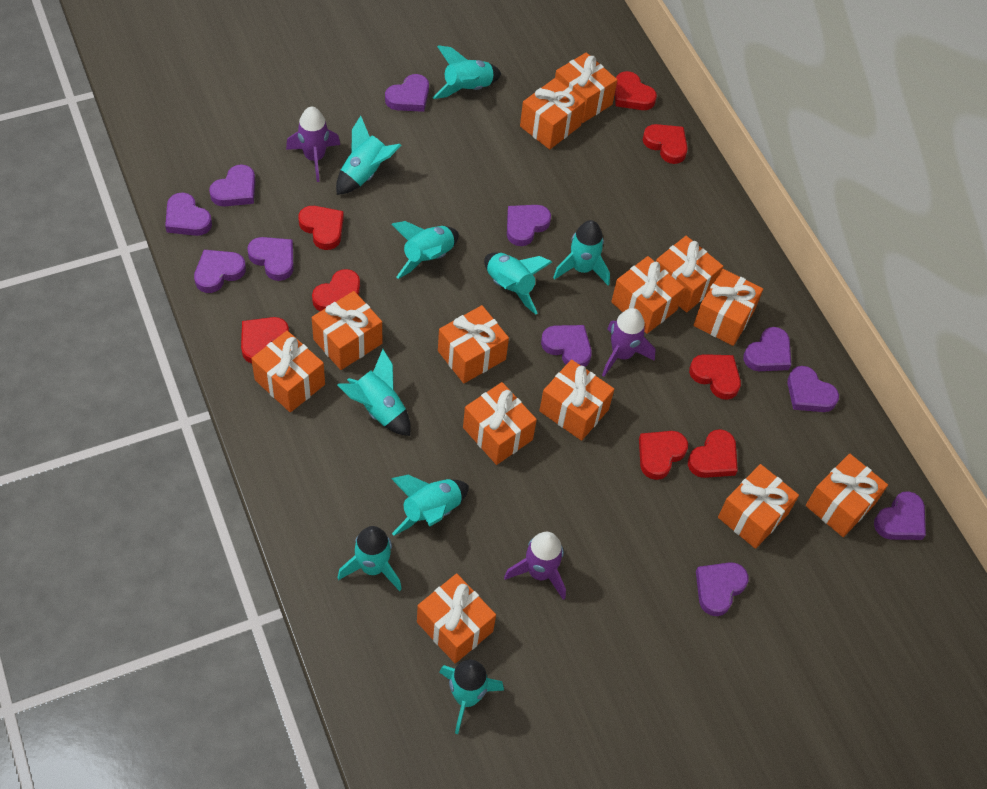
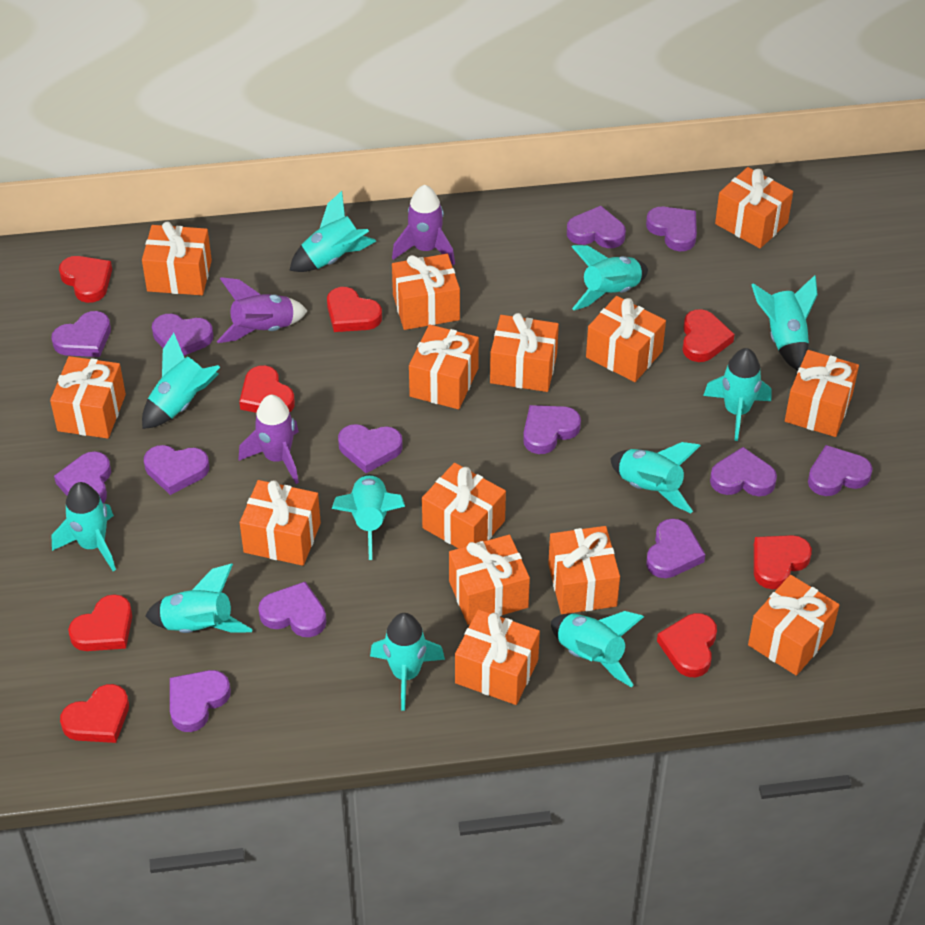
orange gift: 13 -> 14
purple heart: 11 -> 13
turquoise rocket: 9 -> 11

